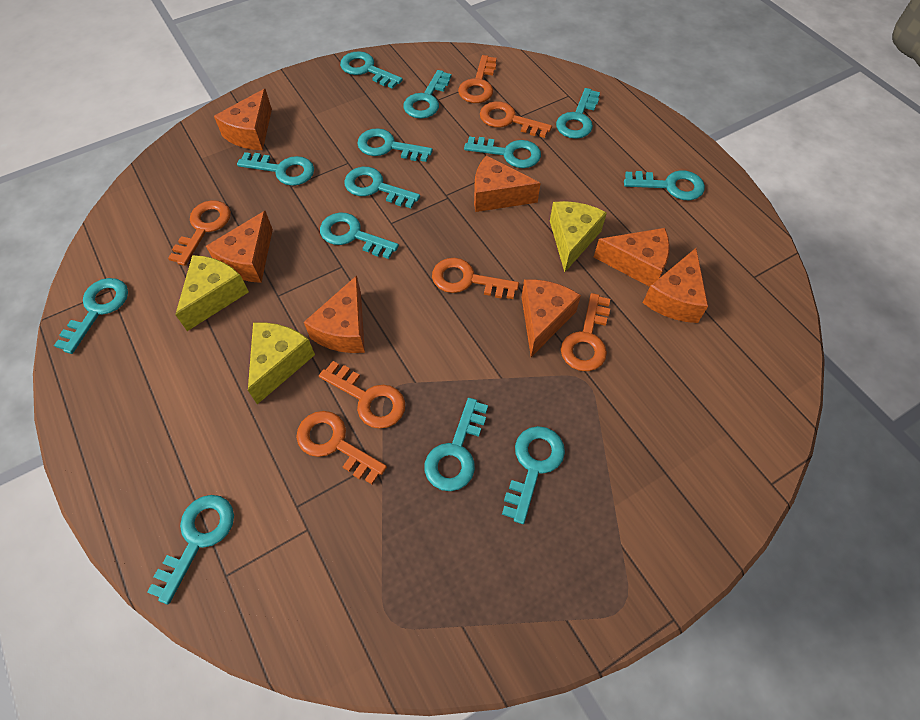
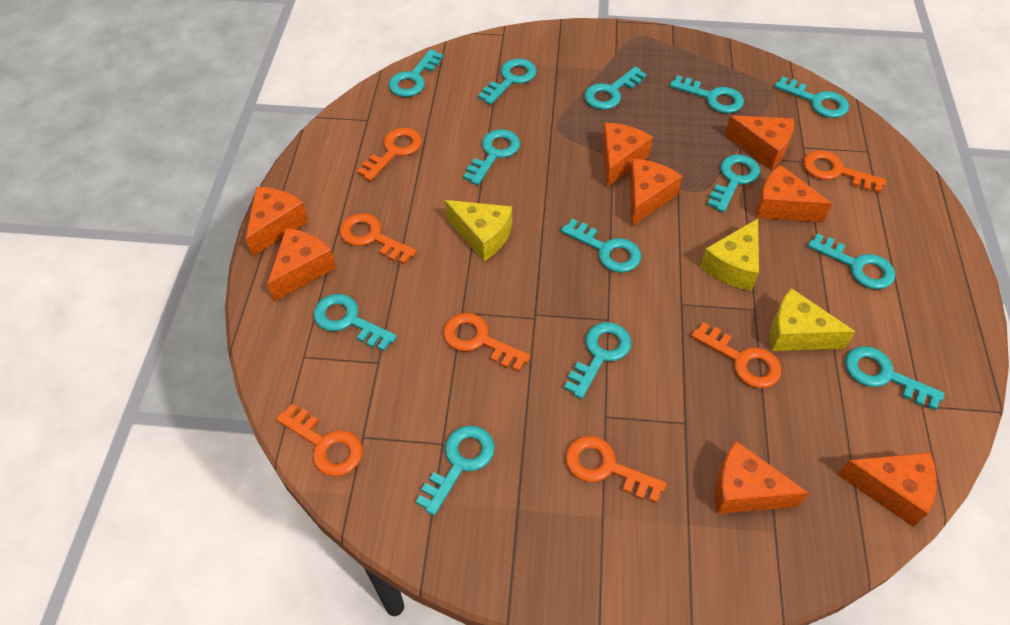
orange cheese: 7 -> 8

